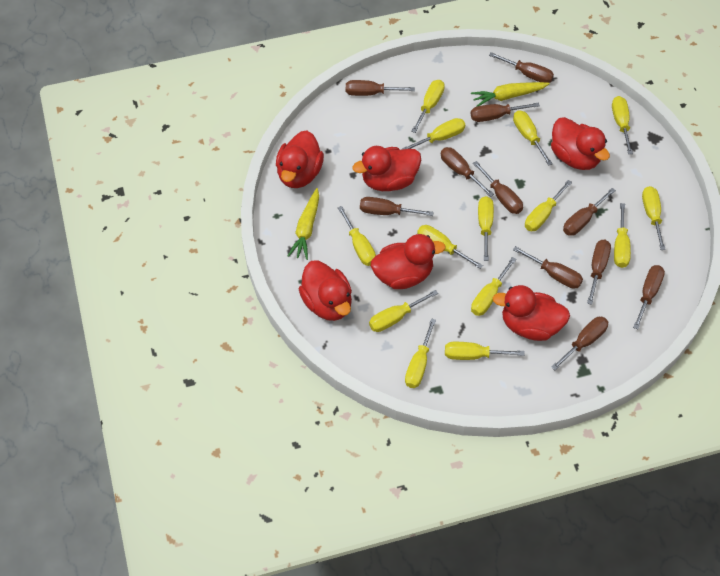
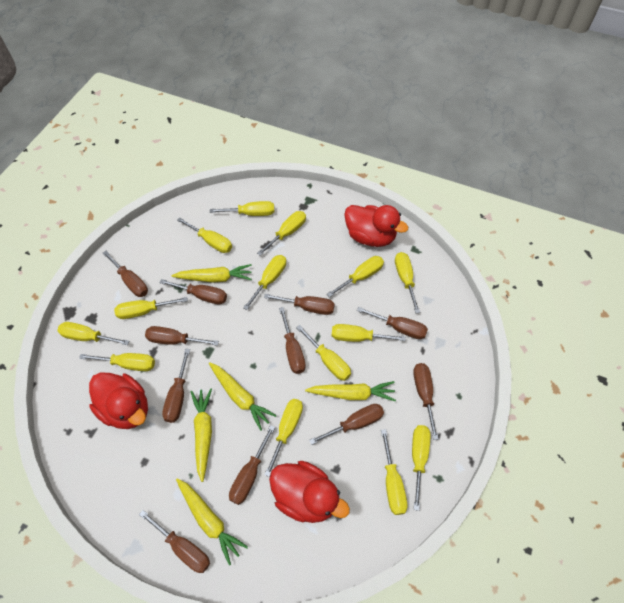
red duck: 6 -> 3
yellow carrot: 2 -> 5

